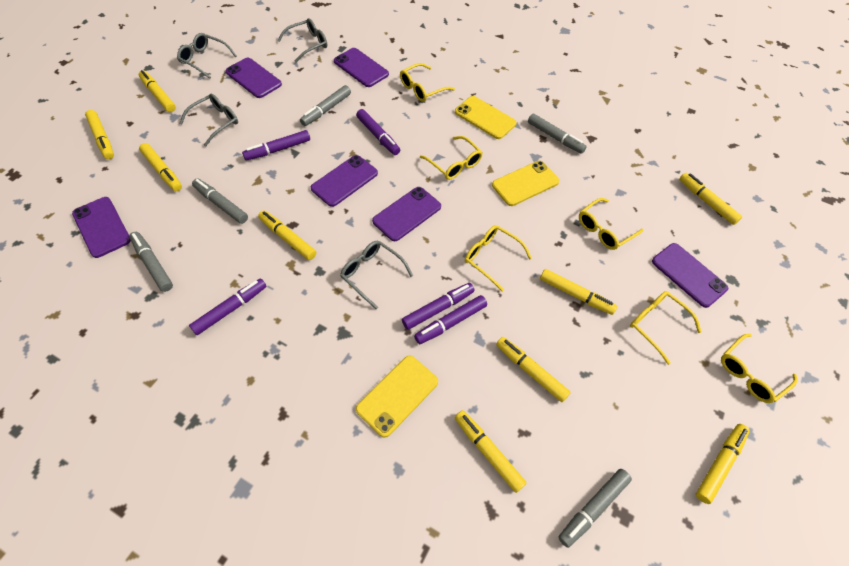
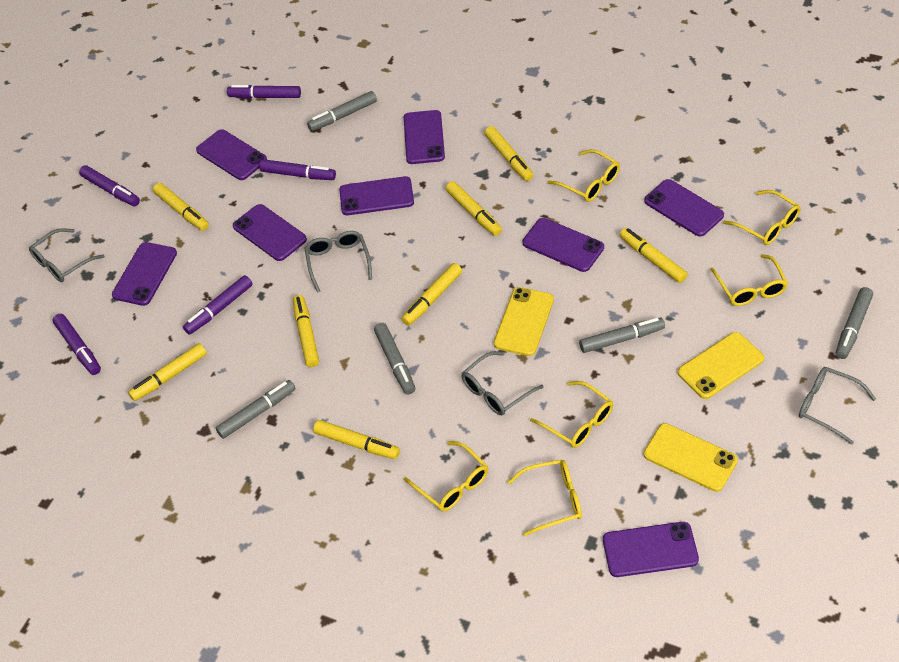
purple phone: 6 -> 8
yellow marker: 9 -> 8

